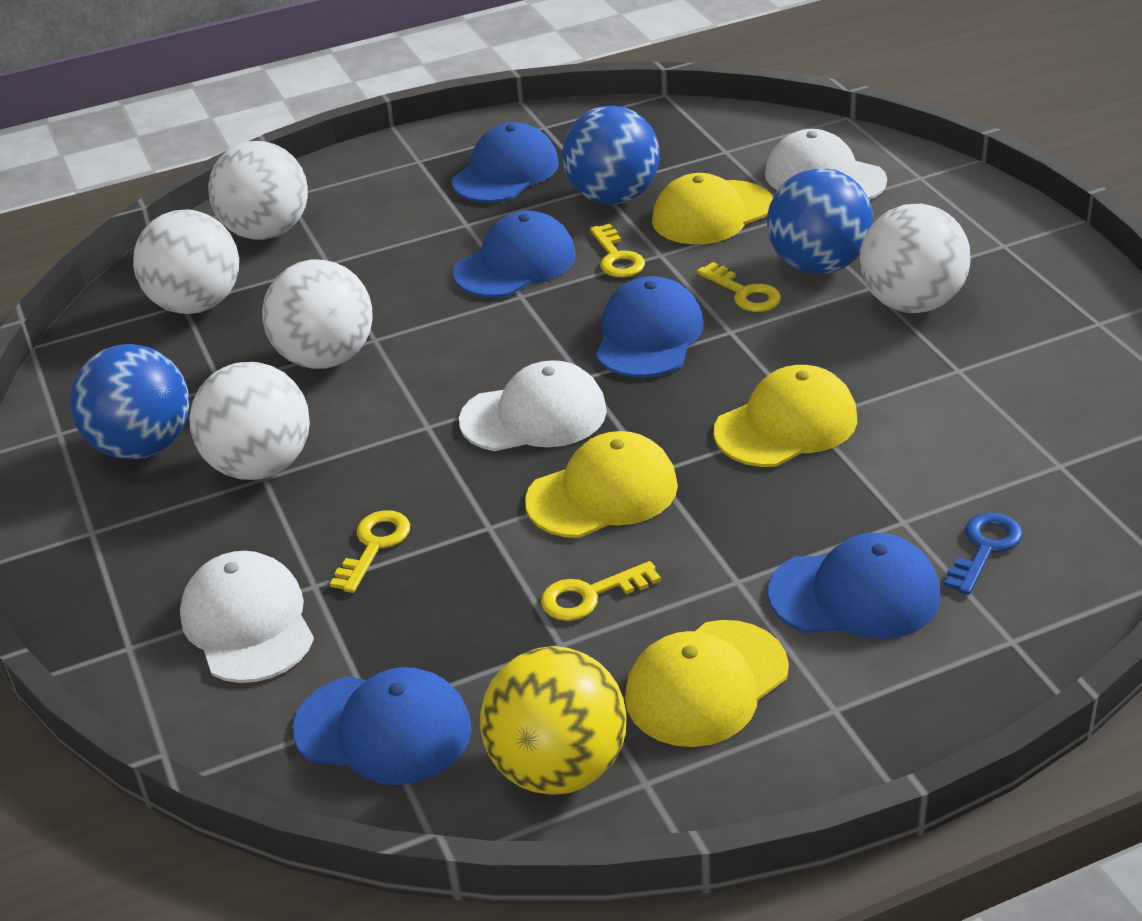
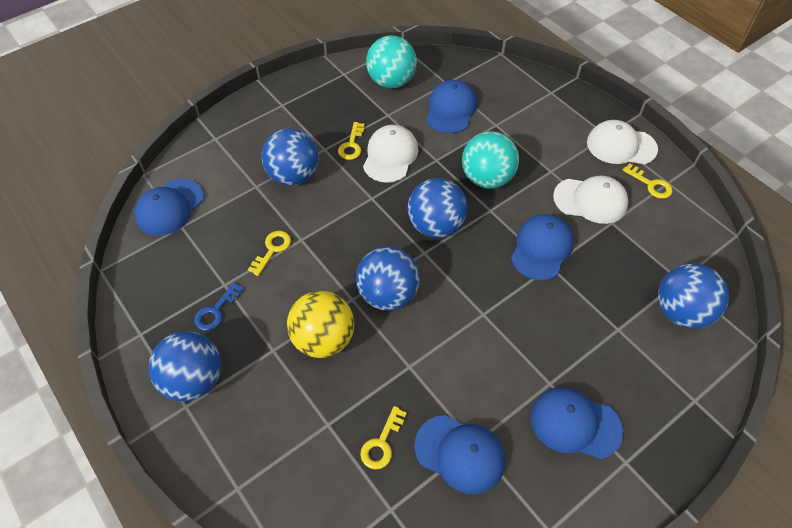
blue ball: 3 -> 5
turquoise ball: 0 -> 2
white ball: 5 -> 0
yellow cap: 4 -> 0

